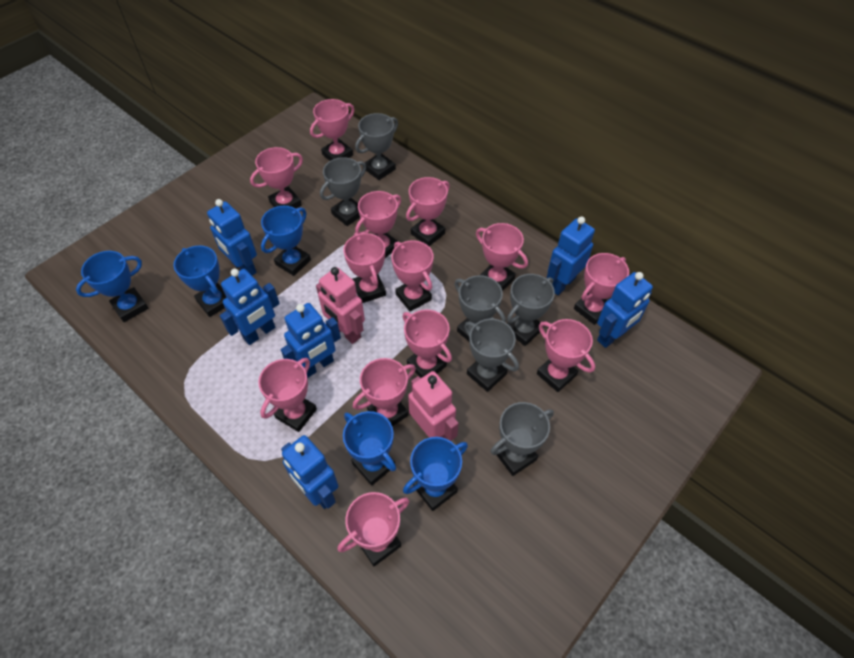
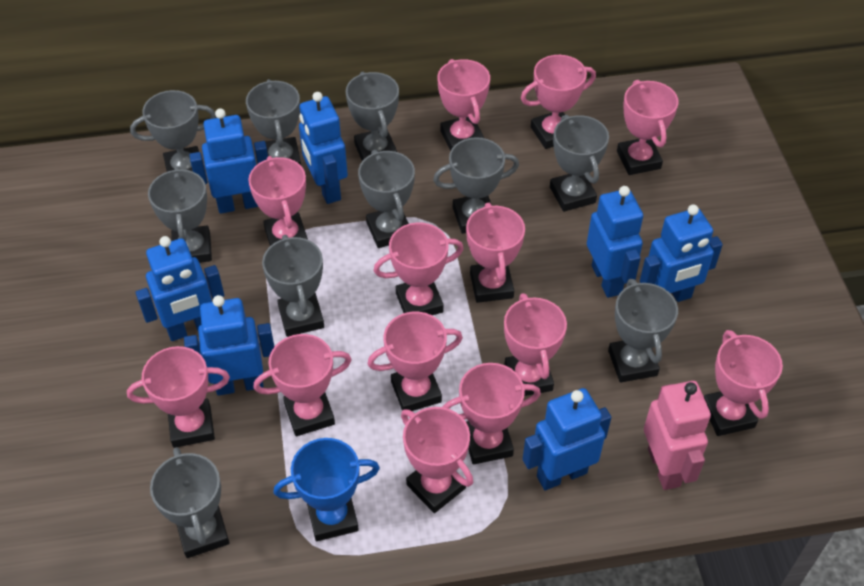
blue robot: 6 -> 7
blue trophy: 5 -> 1
grey trophy: 6 -> 10
pink robot: 2 -> 1

